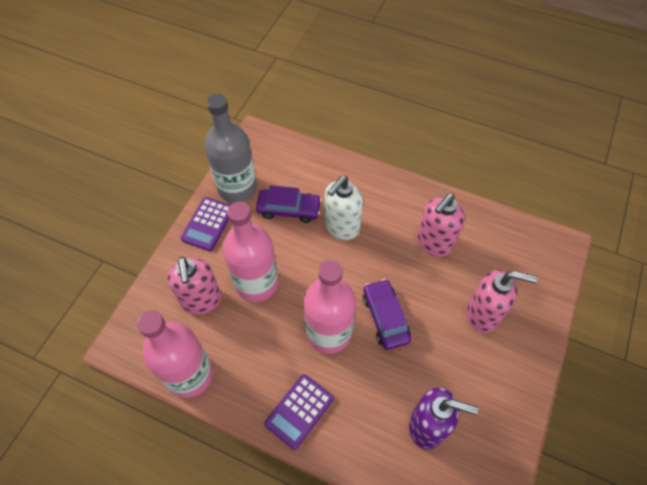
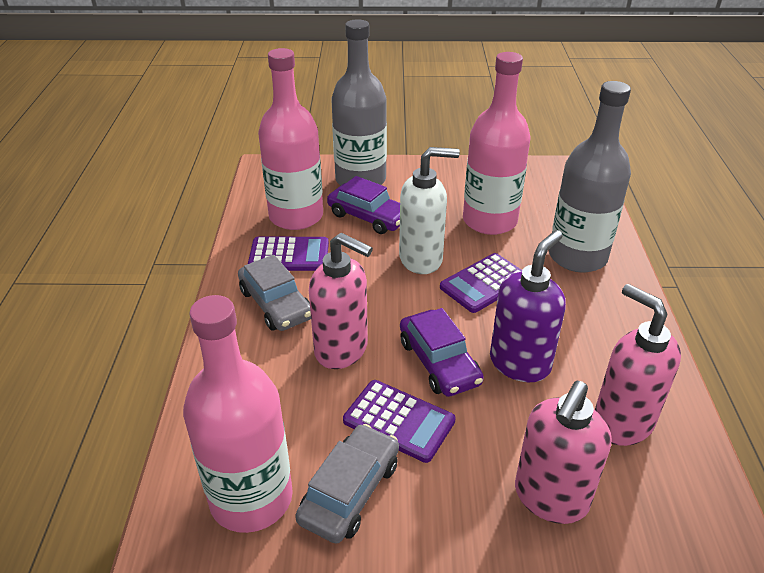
grey bottle: 1 -> 2
grey car: 0 -> 2
purple calculator: 2 -> 3

